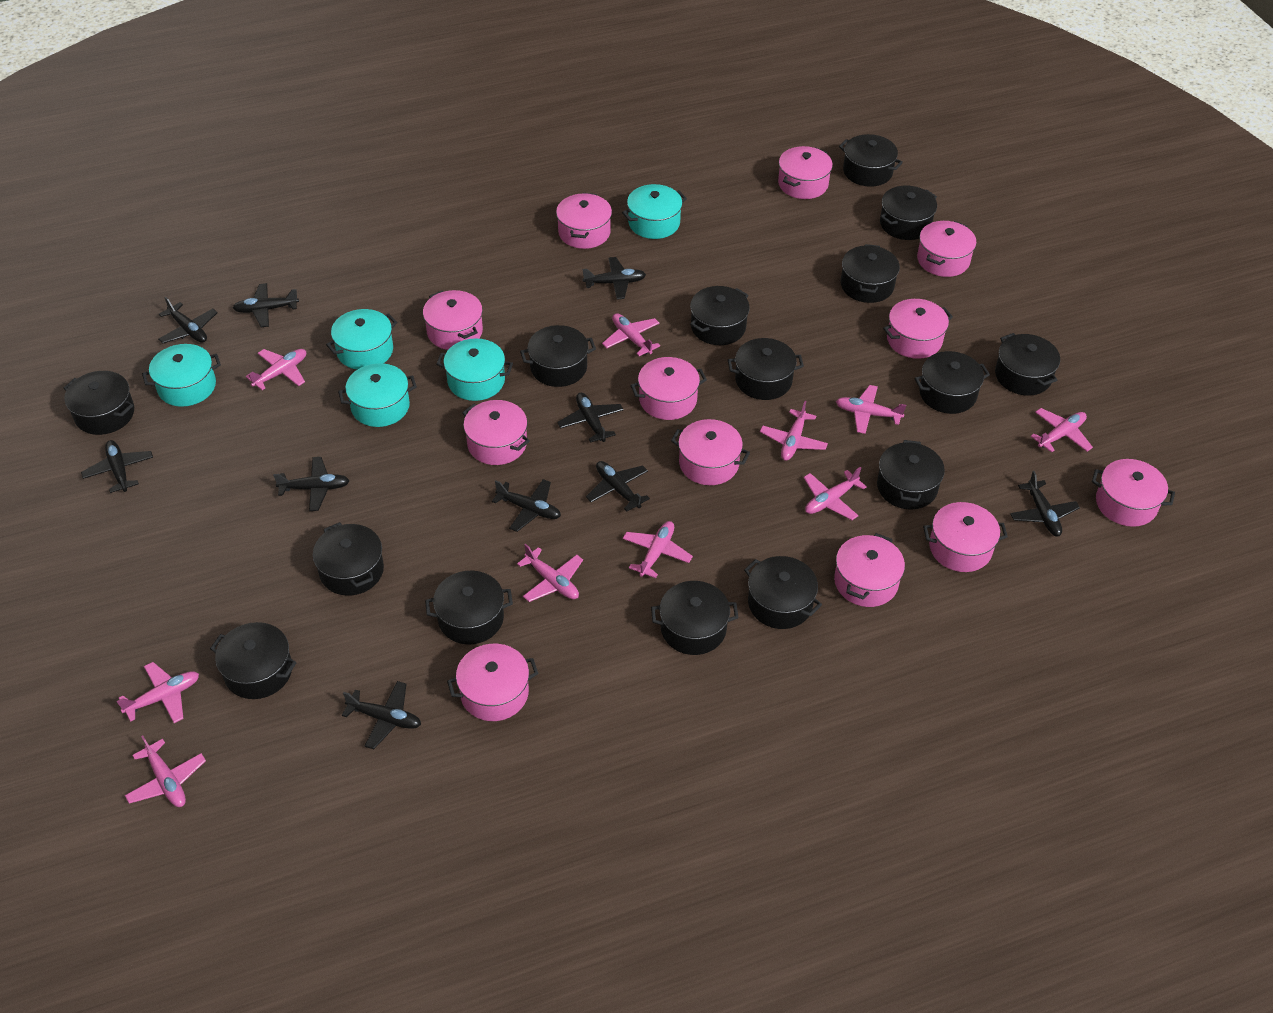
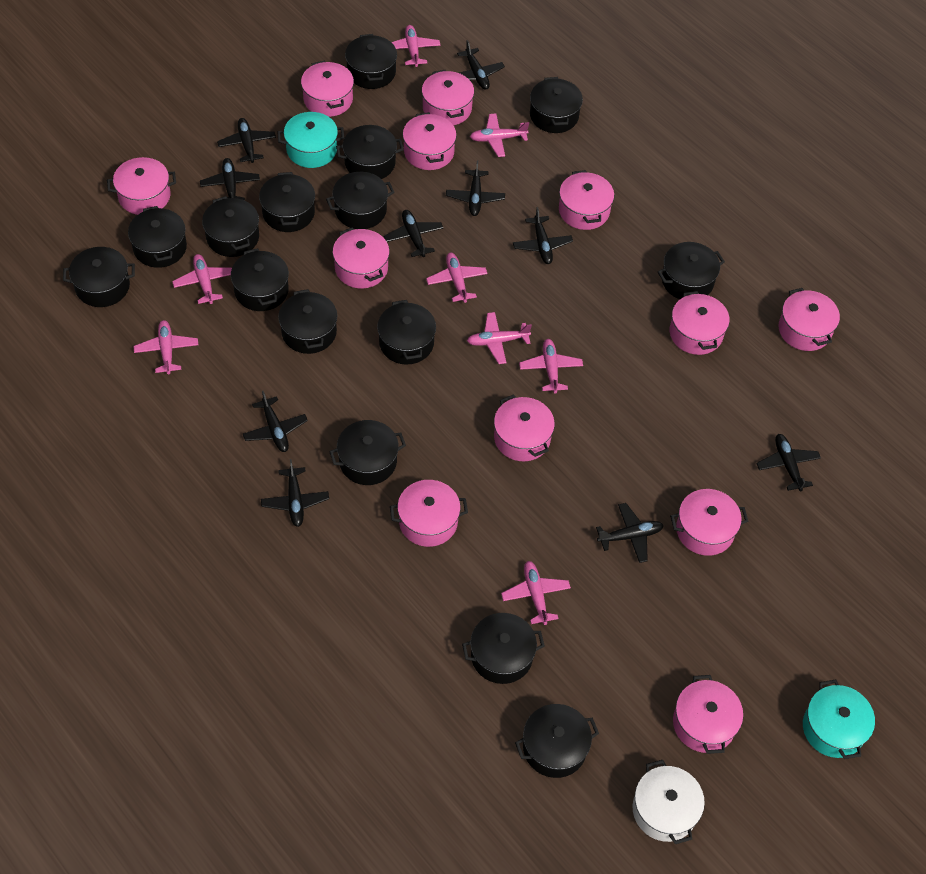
pink plane: 10 -> 8
turquoise pot: 5 -> 2
white pot: 0 -> 1

